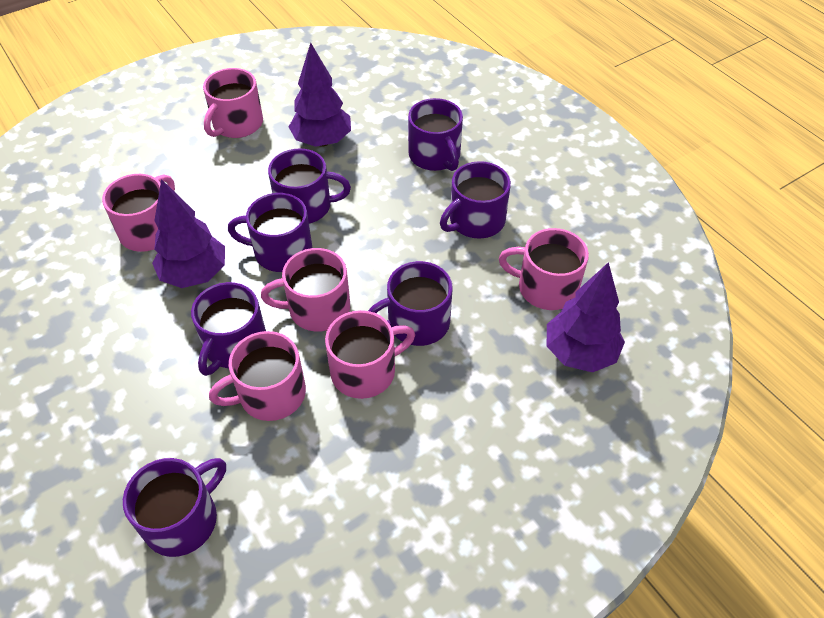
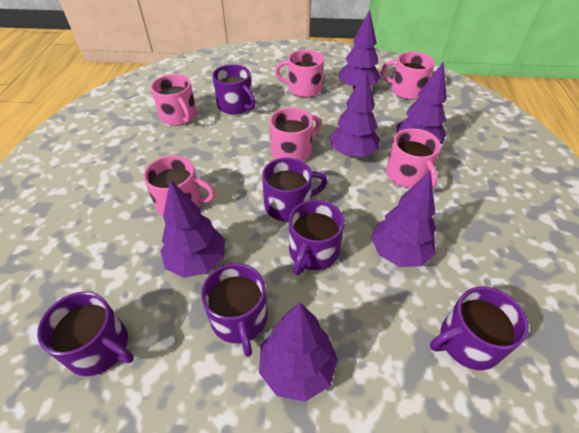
purple mug: 7 -> 6
purple tree: 3 -> 6

